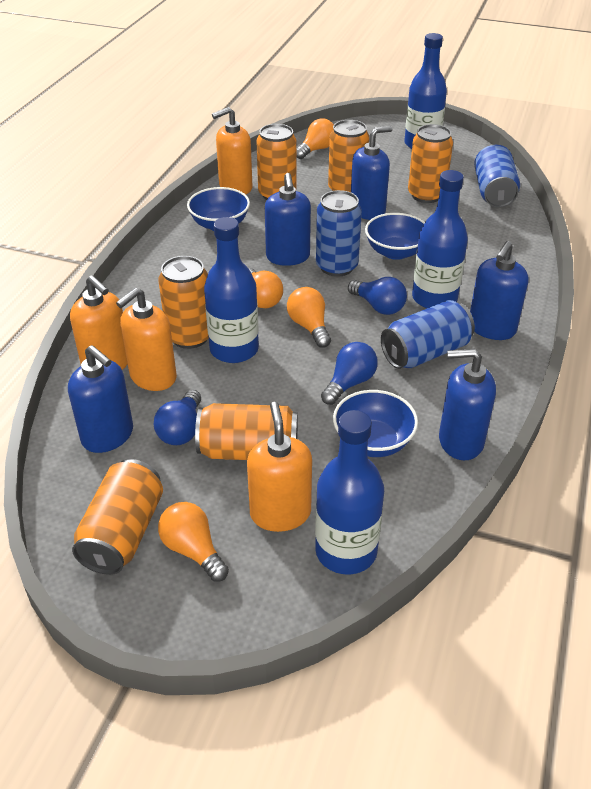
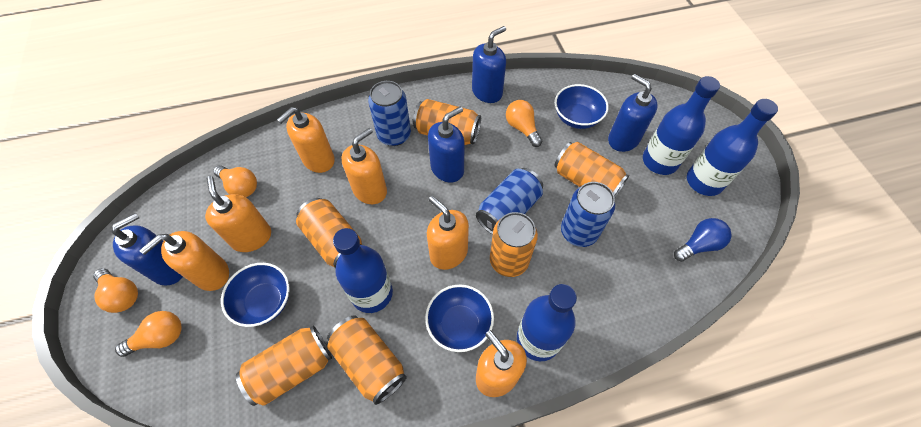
blue light bulb: 3 -> 1
blue soap dispenser: 5 -> 4
orange soap dispenser: 4 -> 6

